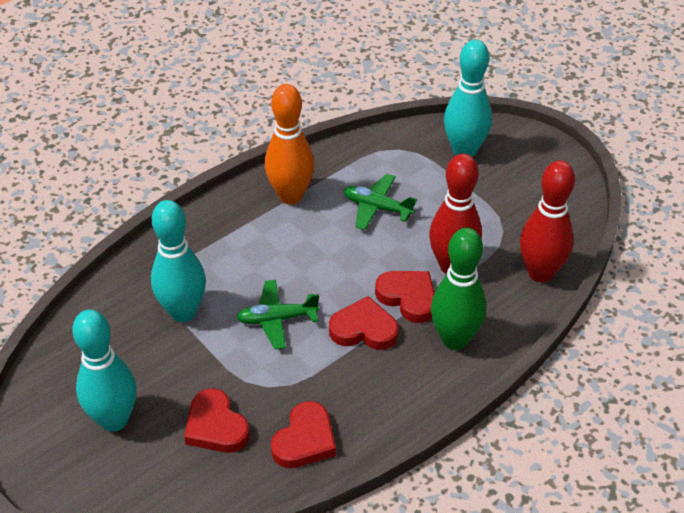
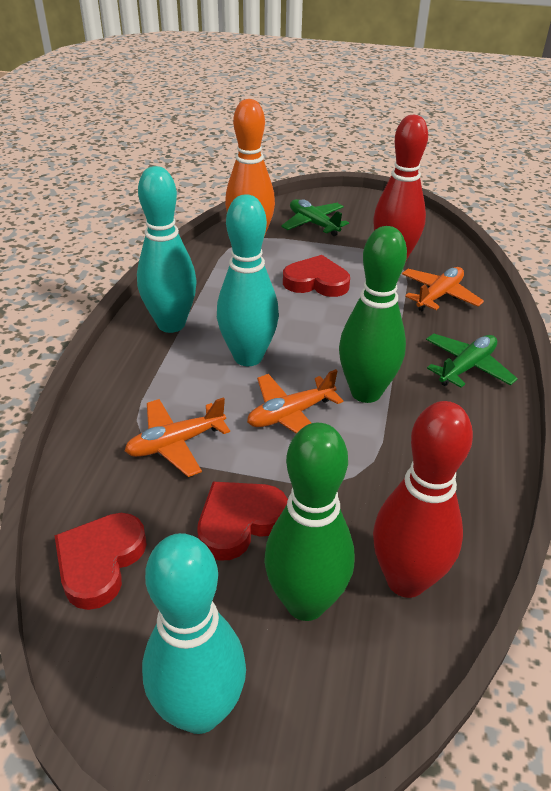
green bowling pin: 1 -> 2
orange plane: 0 -> 3
red heart: 4 -> 3

